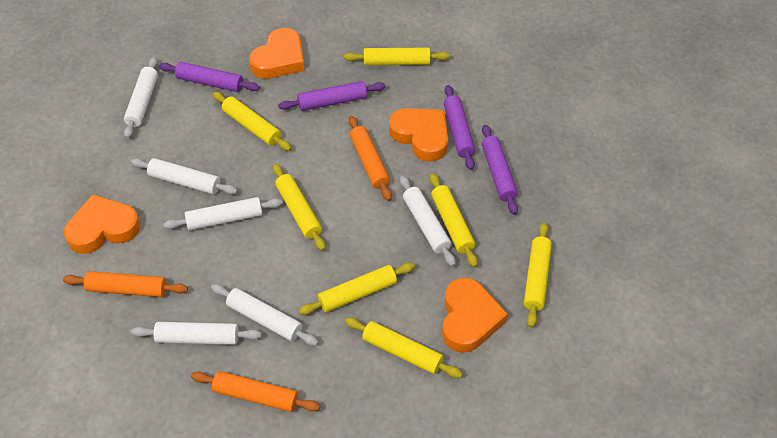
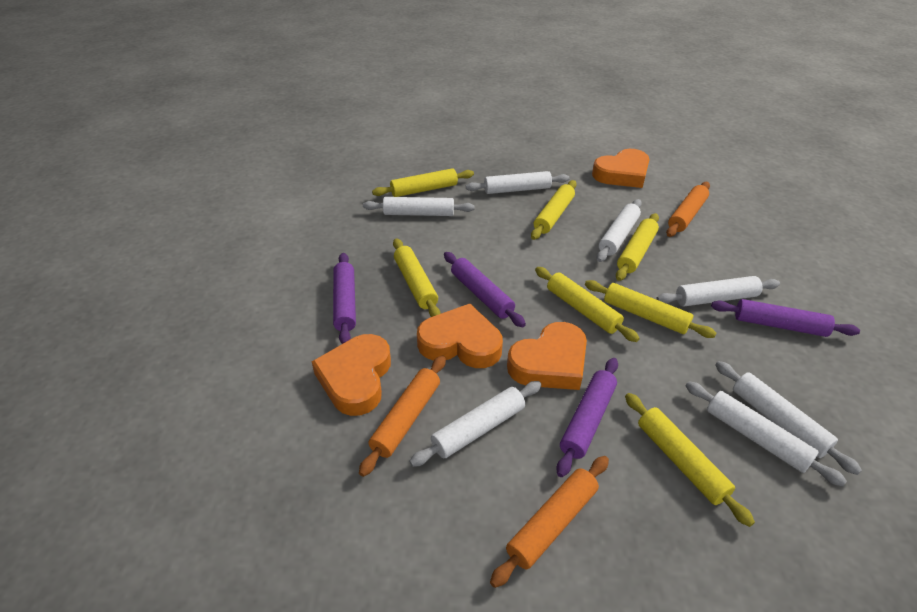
white rolling pin: 6 -> 7

